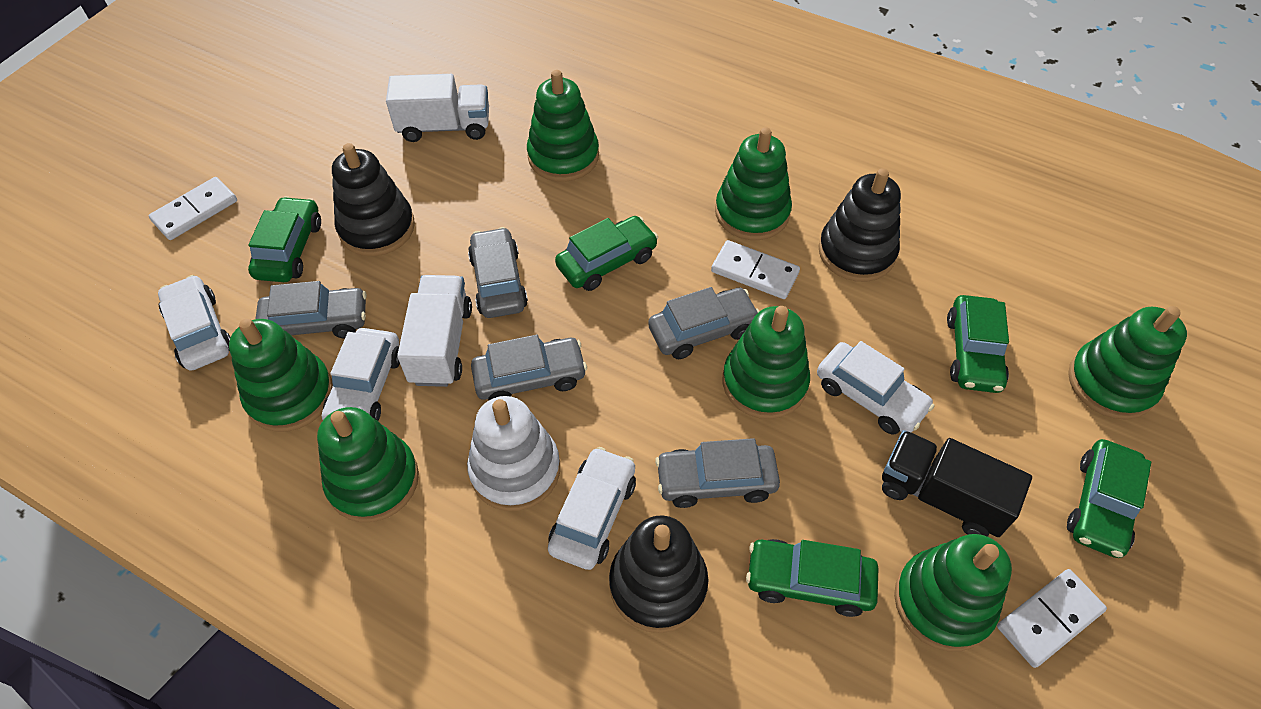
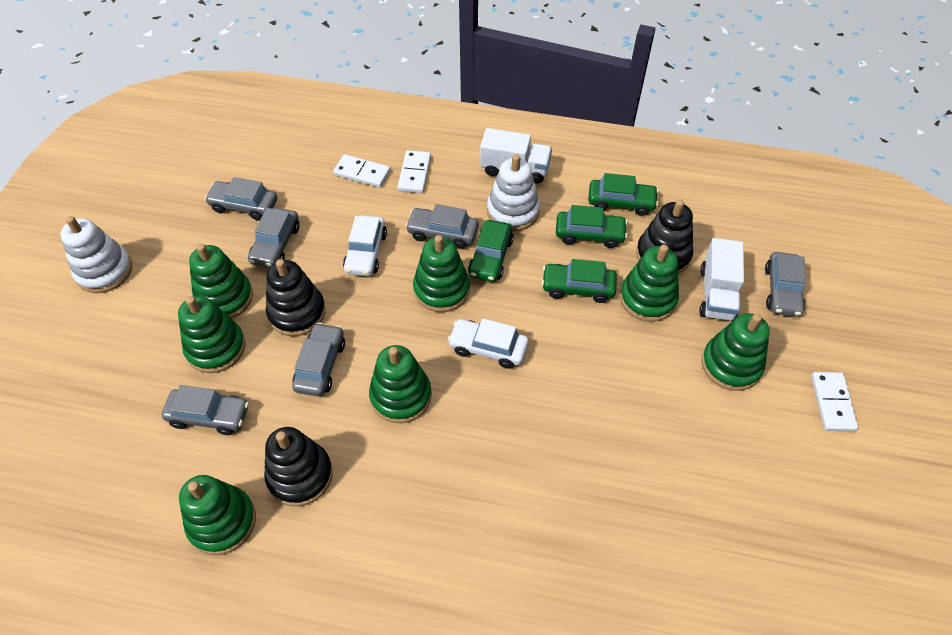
black truck: 1 -> 0
green car: 5 -> 4
grey car: 5 -> 6
white car: 4 -> 2
white stacking toy: 1 -> 2

